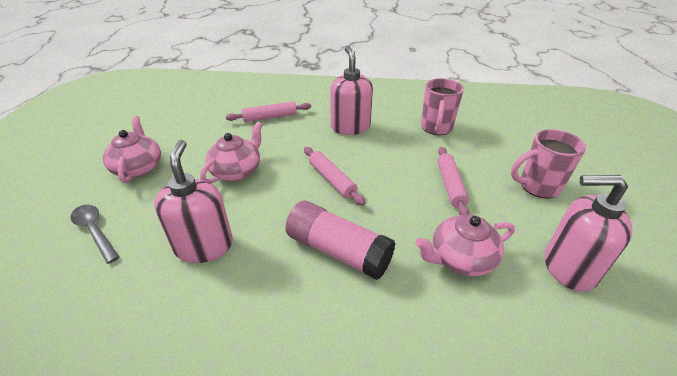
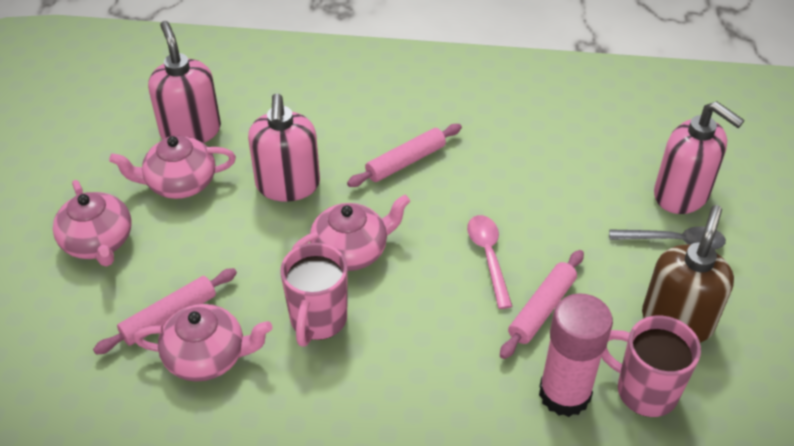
brown soap dispenser: 0 -> 1
pink spoon: 0 -> 1
pink teapot: 3 -> 4

